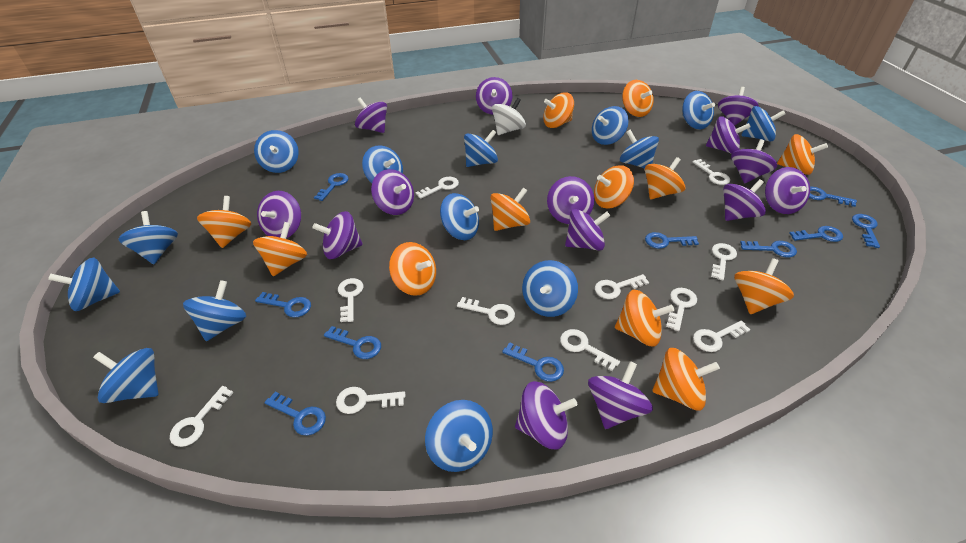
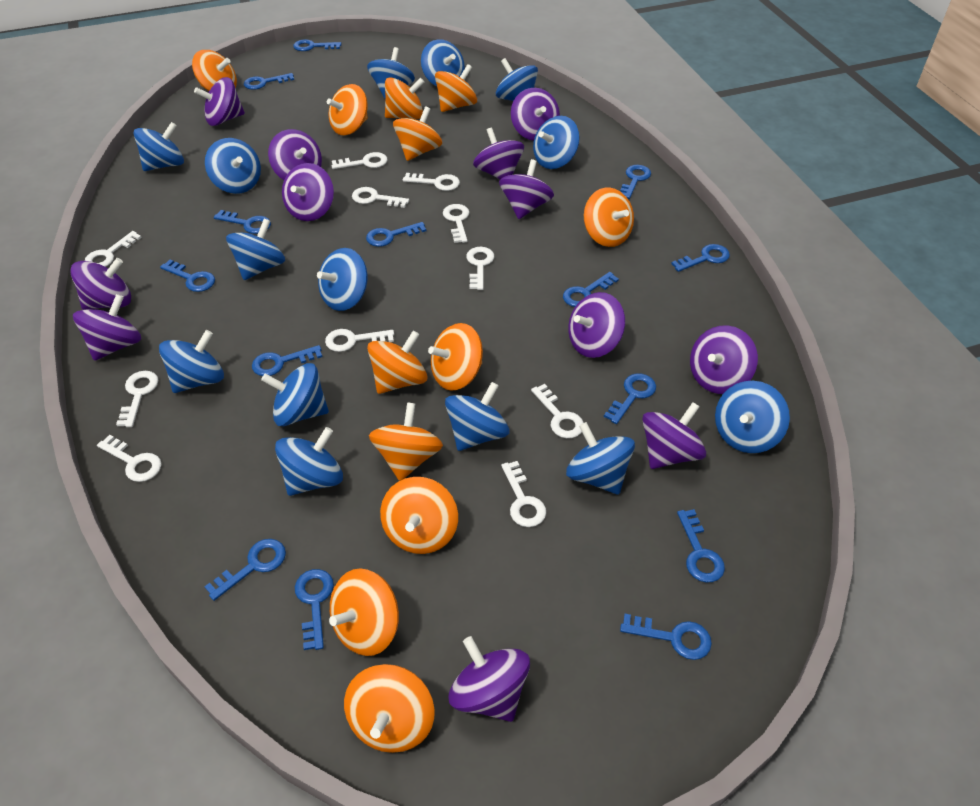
blue key: 10 -> 14
purple spinning top: 14 -> 12
white spinning top: 1 -> 0

